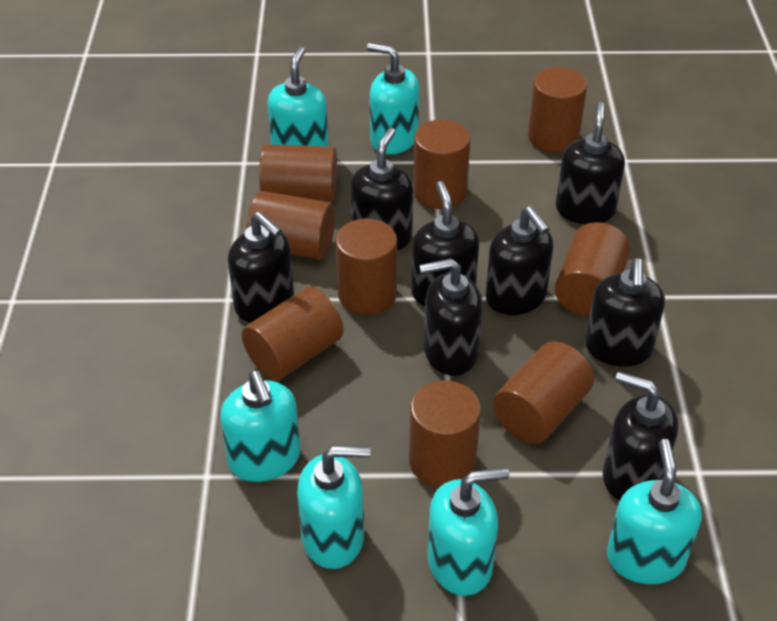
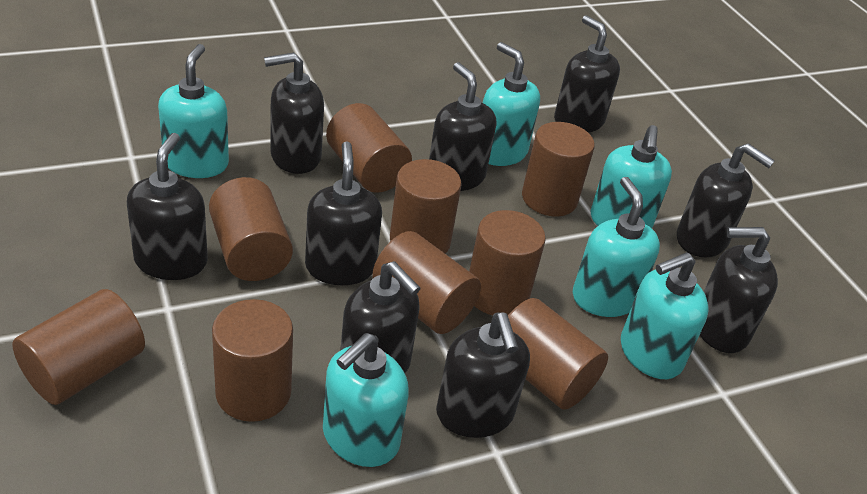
black soap dispenser: 8 -> 9

